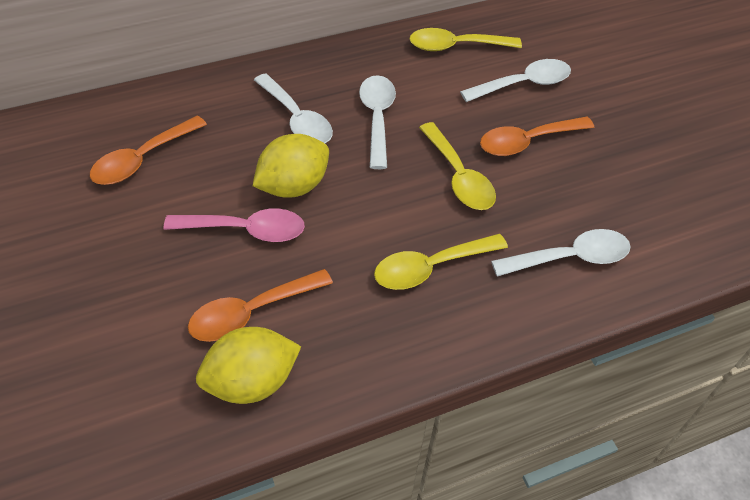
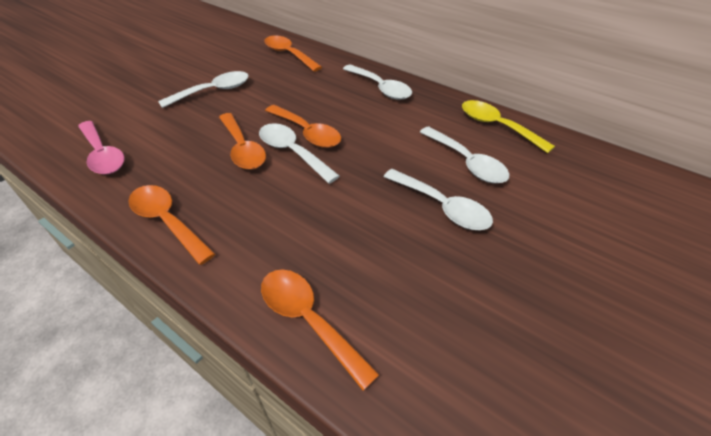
orange spoon: 3 -> 5
white spoon: 4 -> 5
yellow lemon: 2 -> 0
yellow spoon: 3 -> 1

